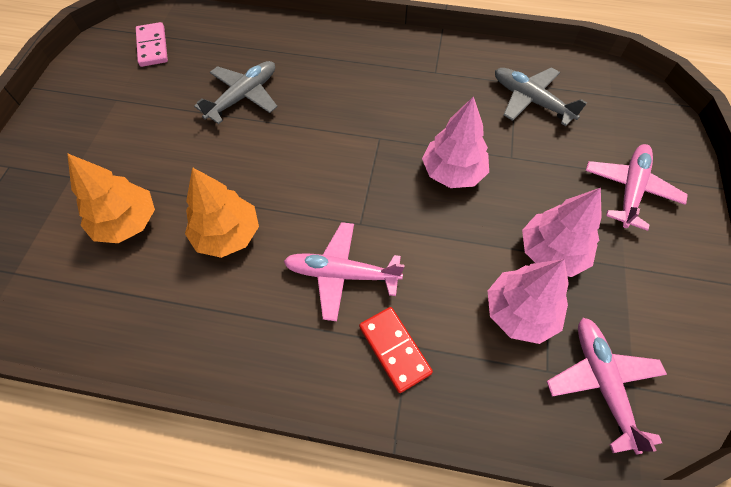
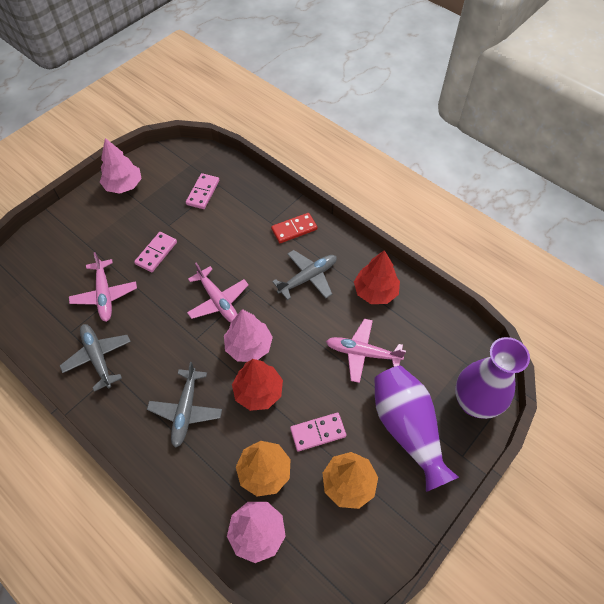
grey plane: 2 -> 3
pink domino: 1 -> 3
purple vase: 0 -> 2
red tree: 0 -> 2

